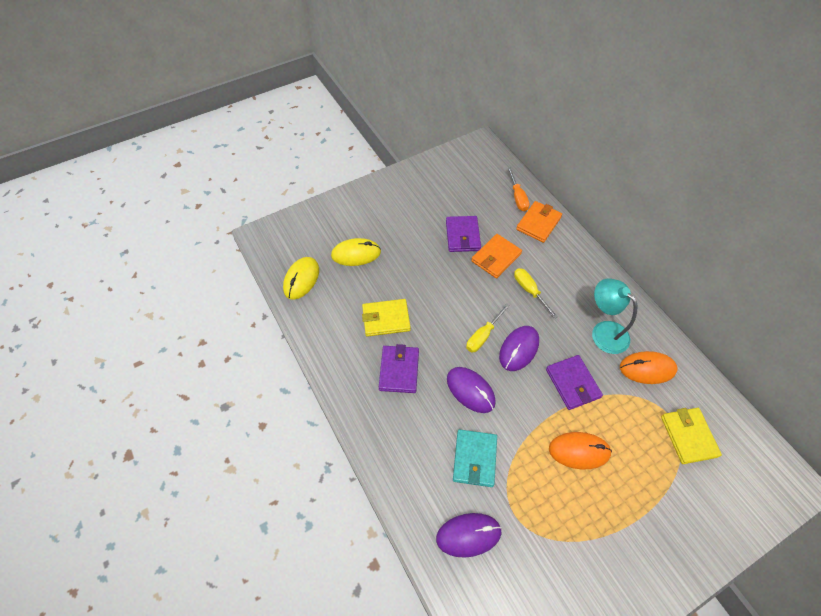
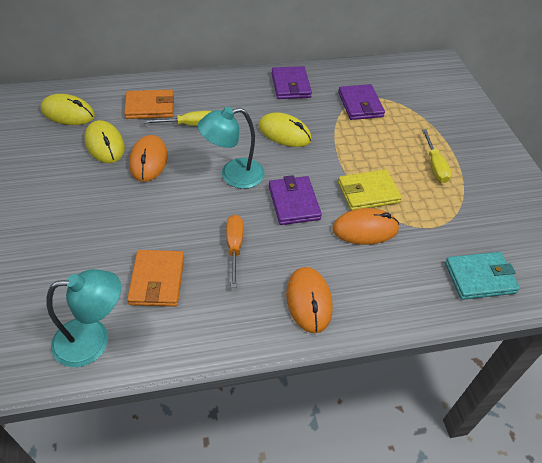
orange mouse: 2 -> 3
purple mouse: 3 -> 0
turquoise lamp: 1 -> 2
yellow mouse: 2 -> 3
yellow wallet: 2 -> 1

